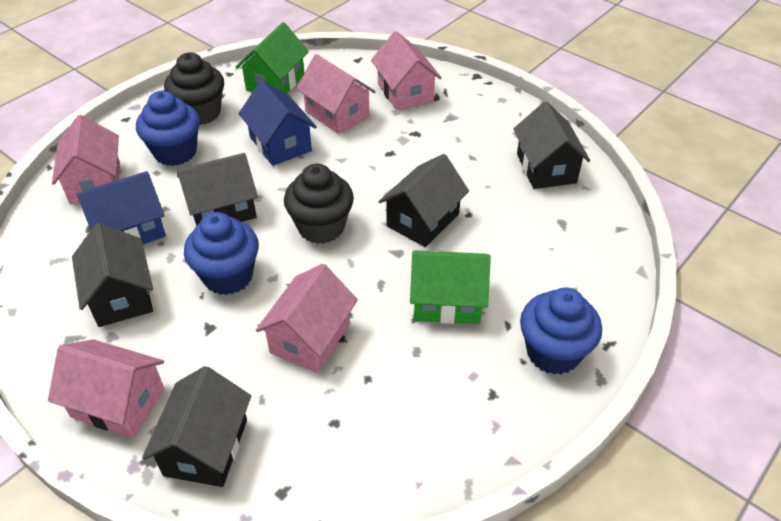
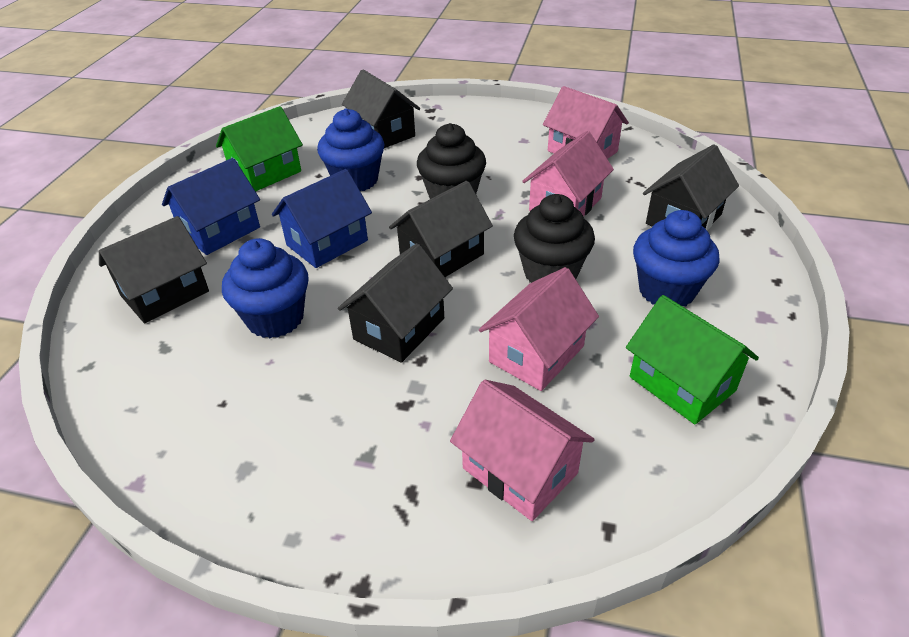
pink house: 5 -> 4

